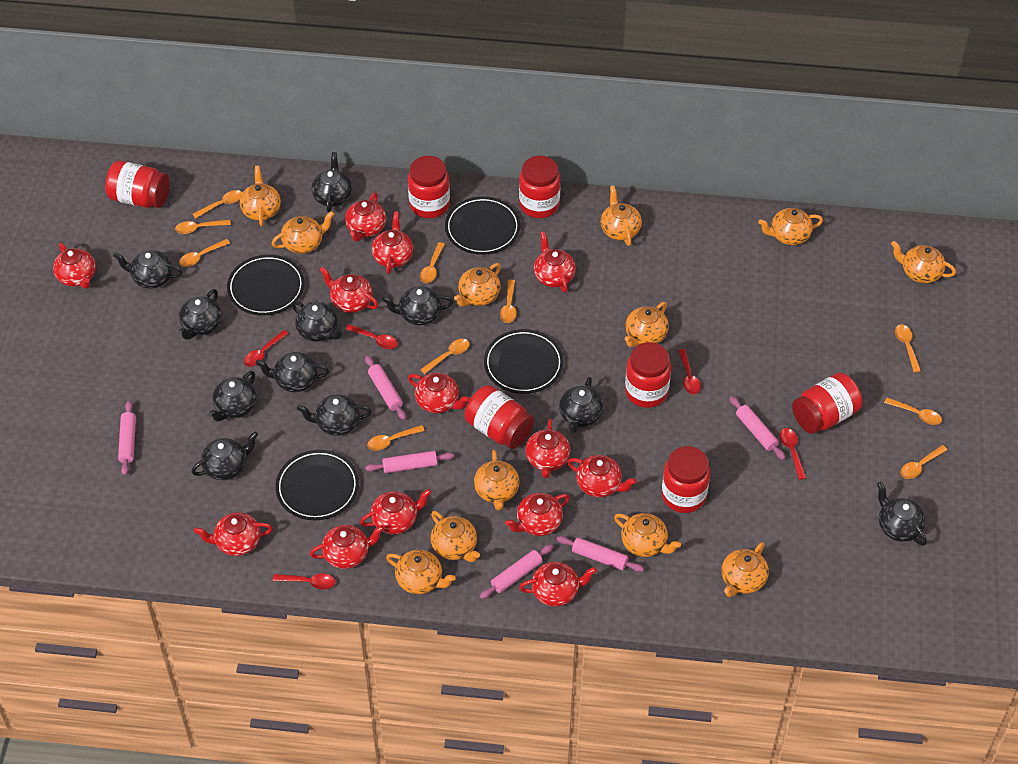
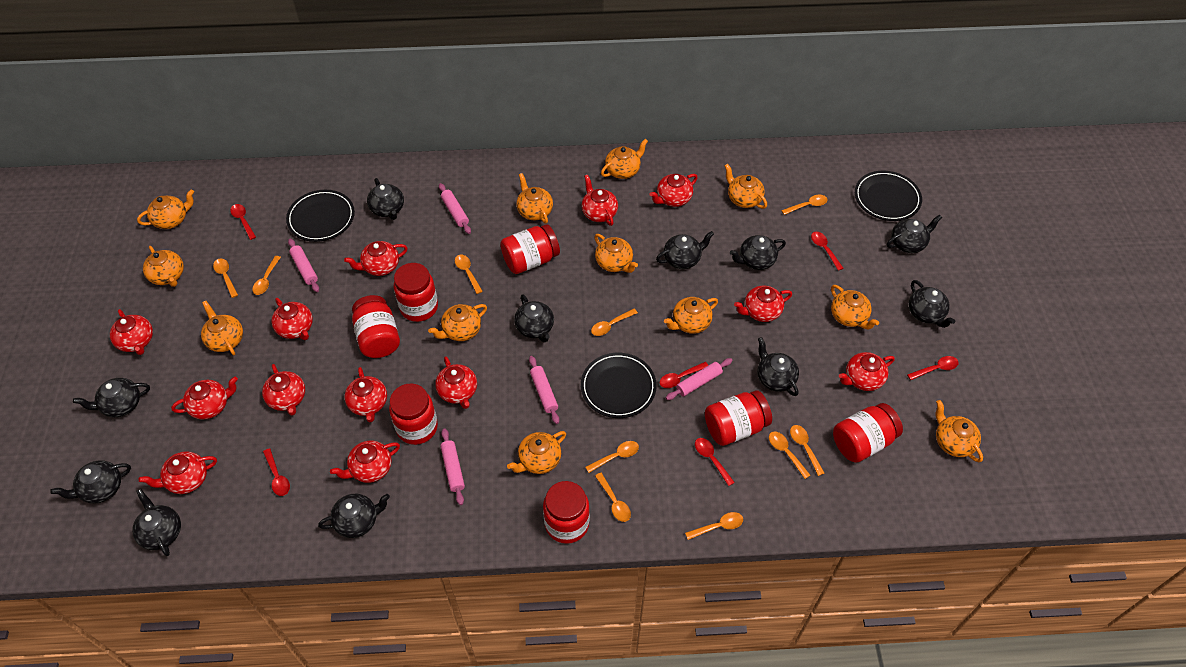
black plate: 4 -> 3
pink rolling pin: 6 -> 5
red spoon: 5 -> 6

